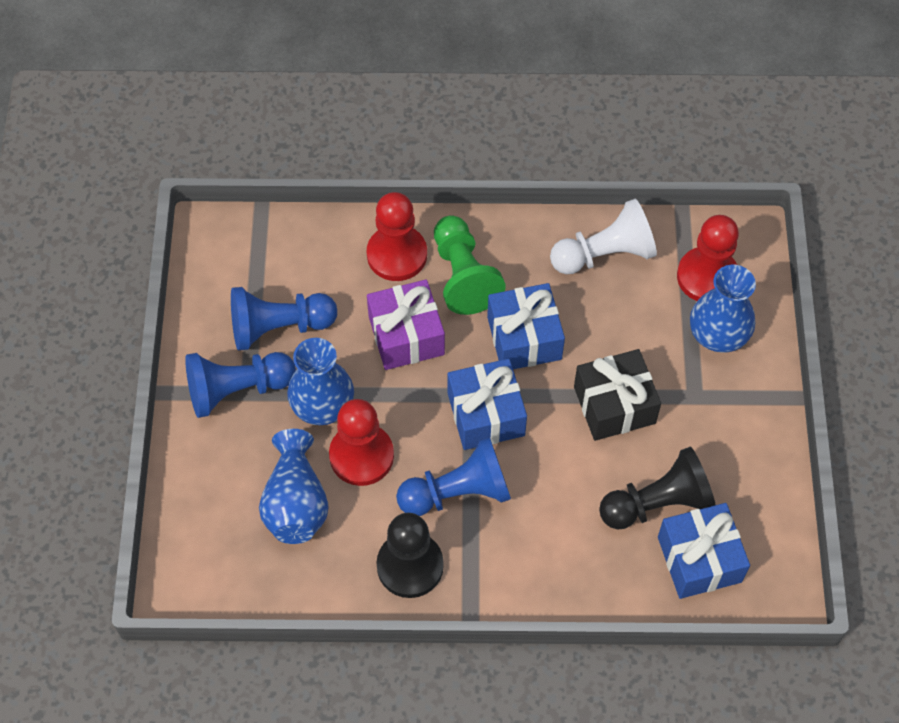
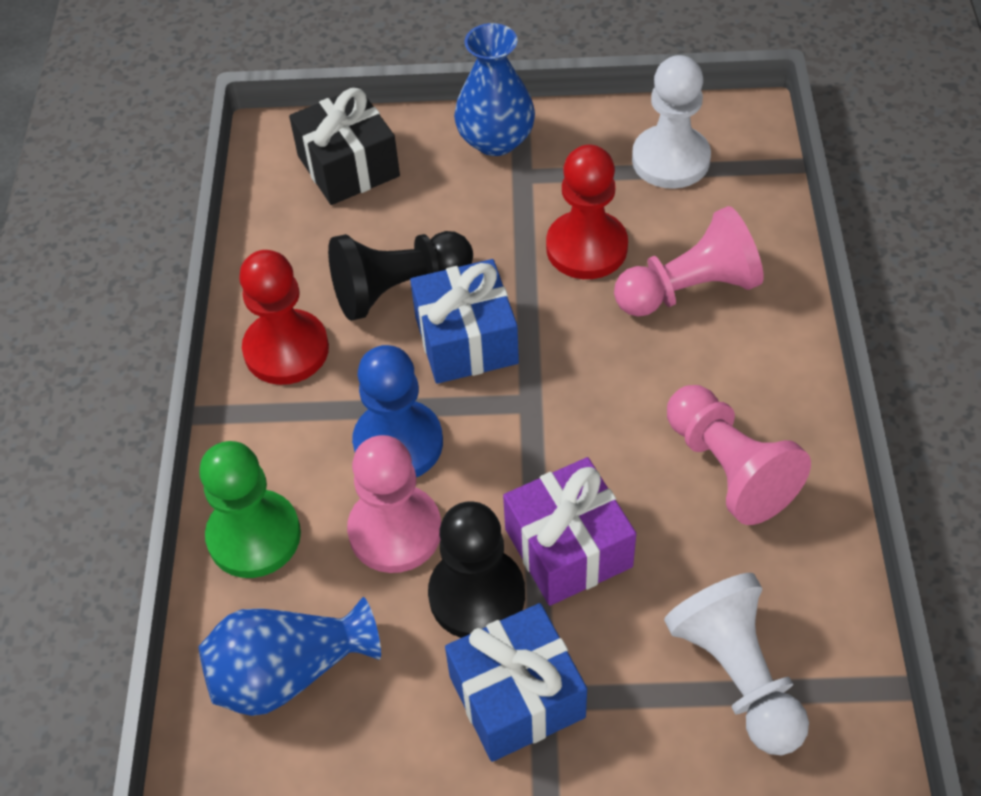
blue gift: 3 -> 2
blue pawn: 3 -> 1
blue vase: 3 -> 2
pink pawn: 0 -> 3
red pawn: 3 -> 2
white pawn: 1 -> 2

